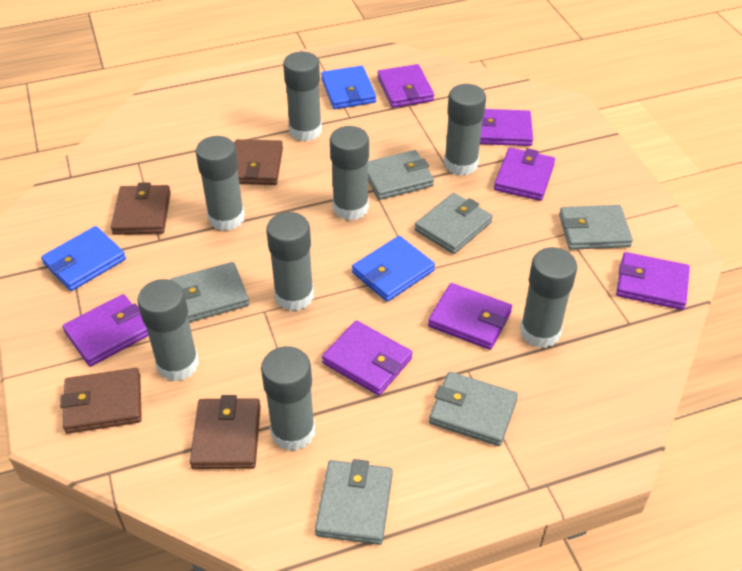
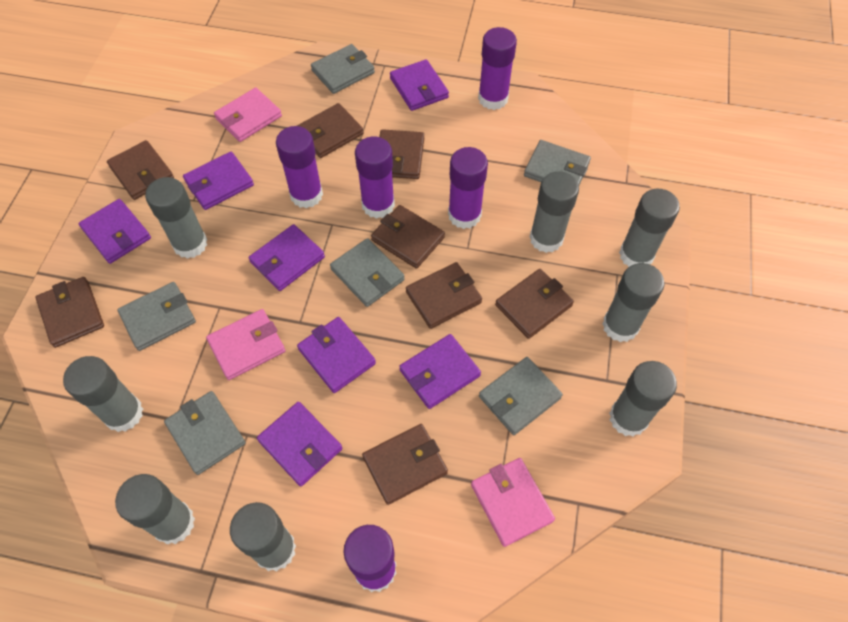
blue wallet: 3 -> 0
brown wallet: 4 -> 8
pink wallet: 0 -> 3
purple glue stick: 0 -> 5

